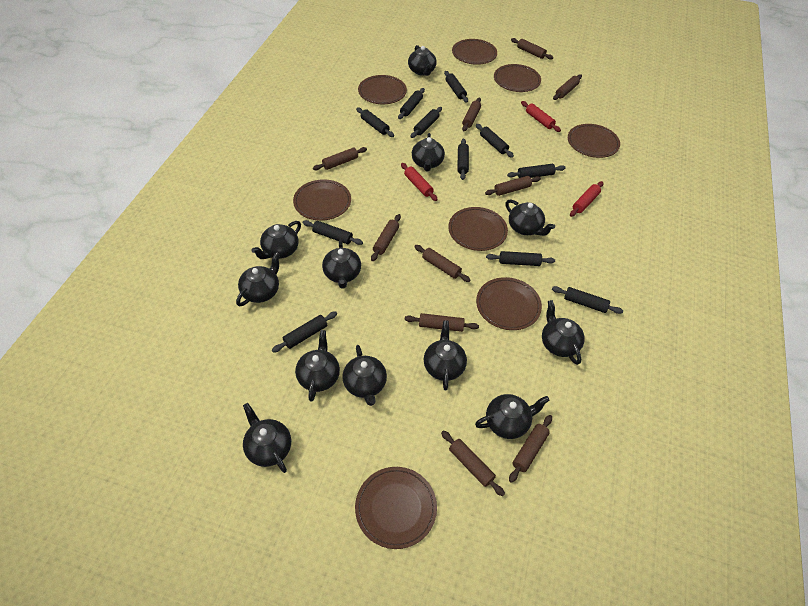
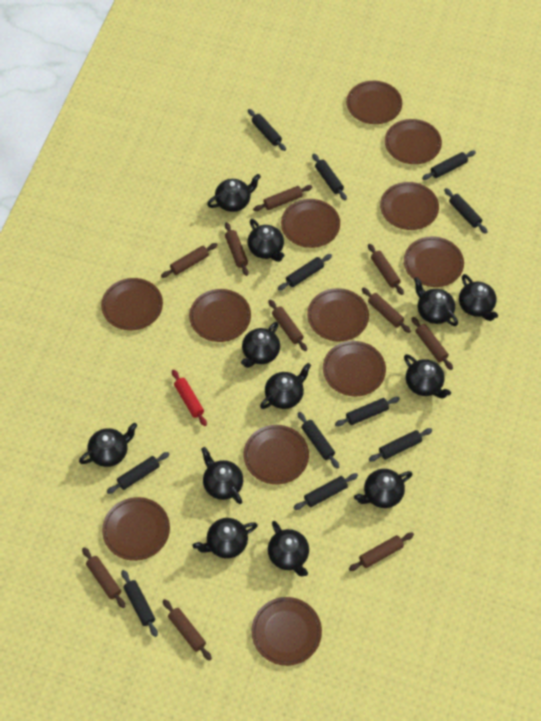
brown plate: 8 -> 12
red rolling pin: 3 -> 1

